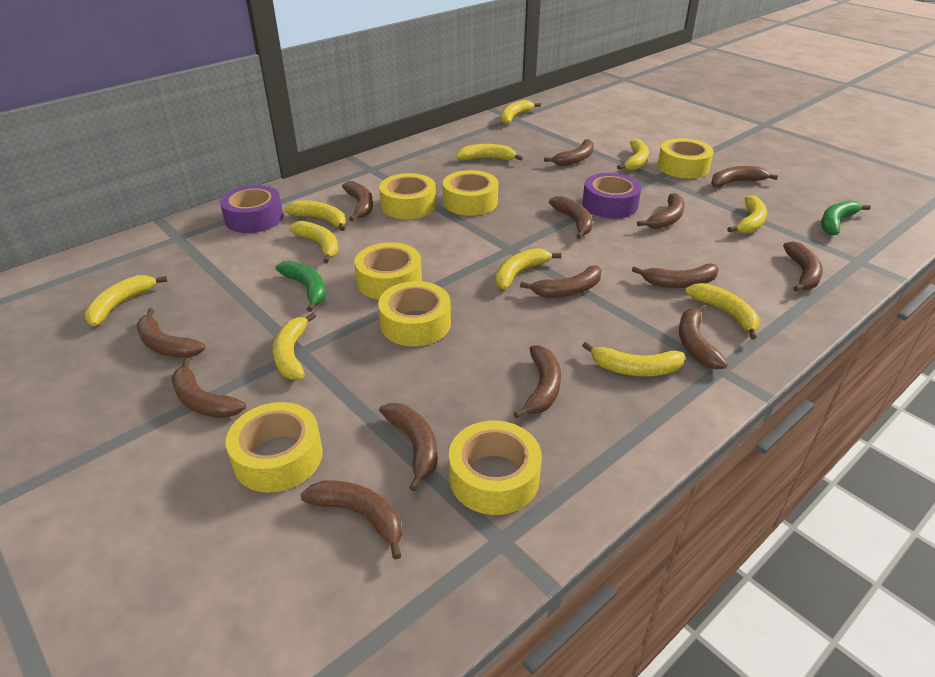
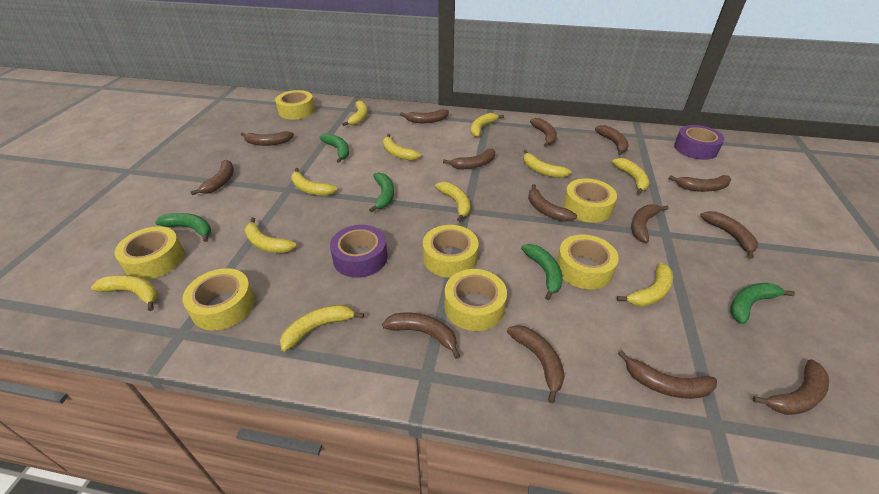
green banana: 2 -> 5

